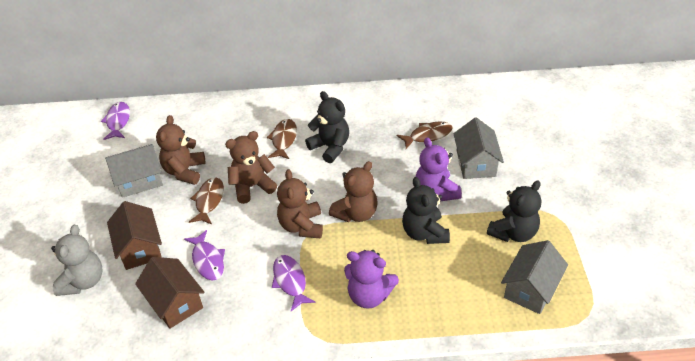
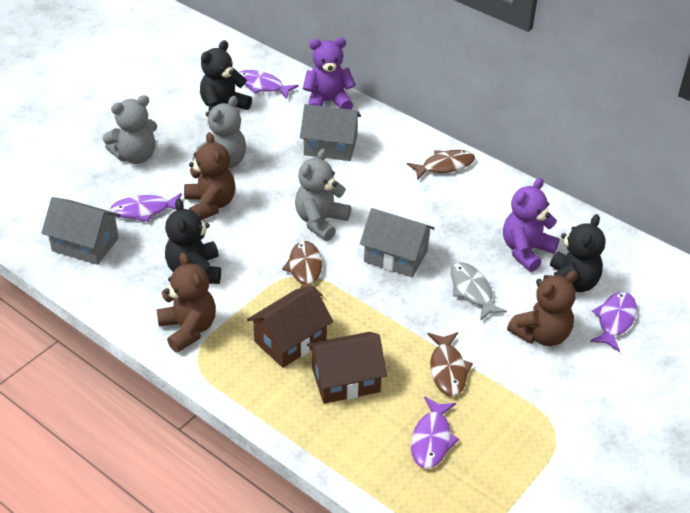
brown teddy bear: 4 -> 3
grey fish: 0 -> 1
grey teddy bear: 1 -> 3
purple fish: 3 -> 4

